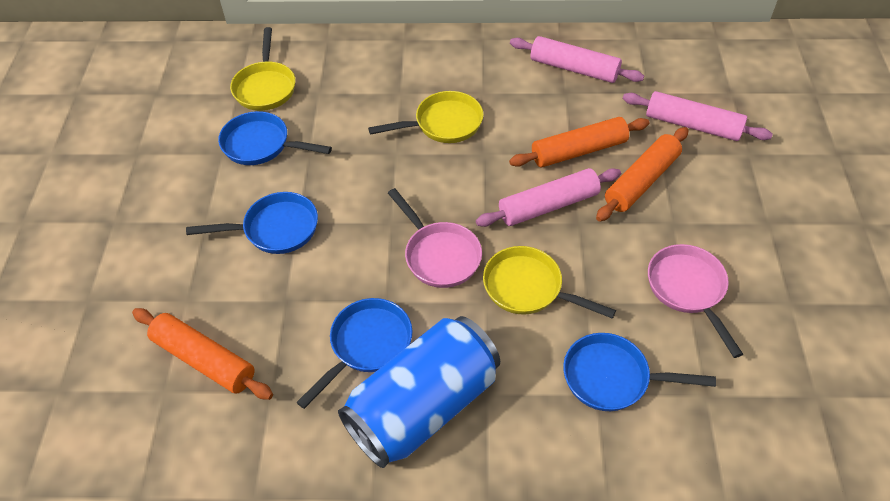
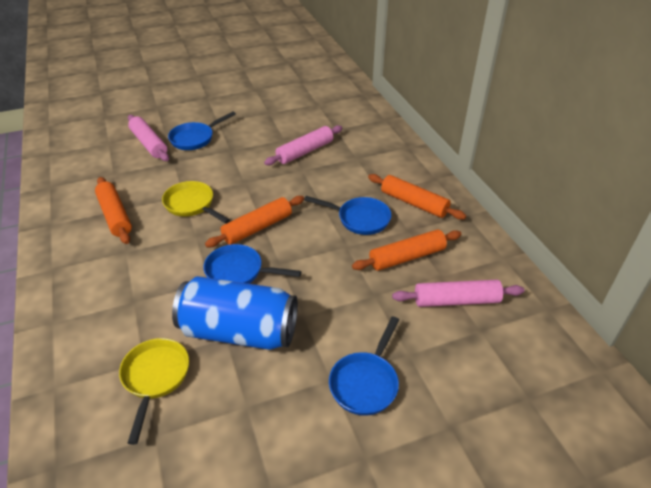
orange rolling pin: 3 -> 4
pink pan: 2 -> 0
yellow pan: 3 -> 2

